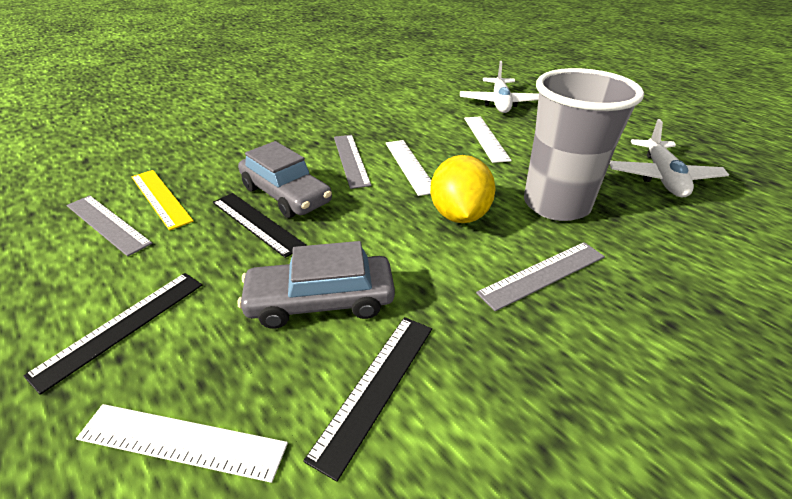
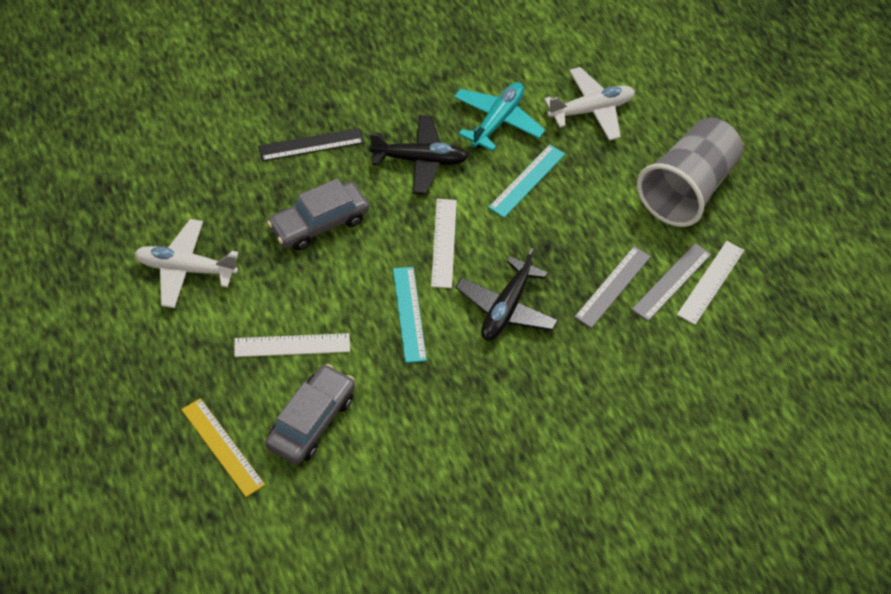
black plane: 0 -> 2
black ruler: 3 -> 1
grey ruler: 3 -> 2
turquoise plane: 0 -> 1
turquoise ruler: 0 -> 2
yellow lemon: 1 -> 0

